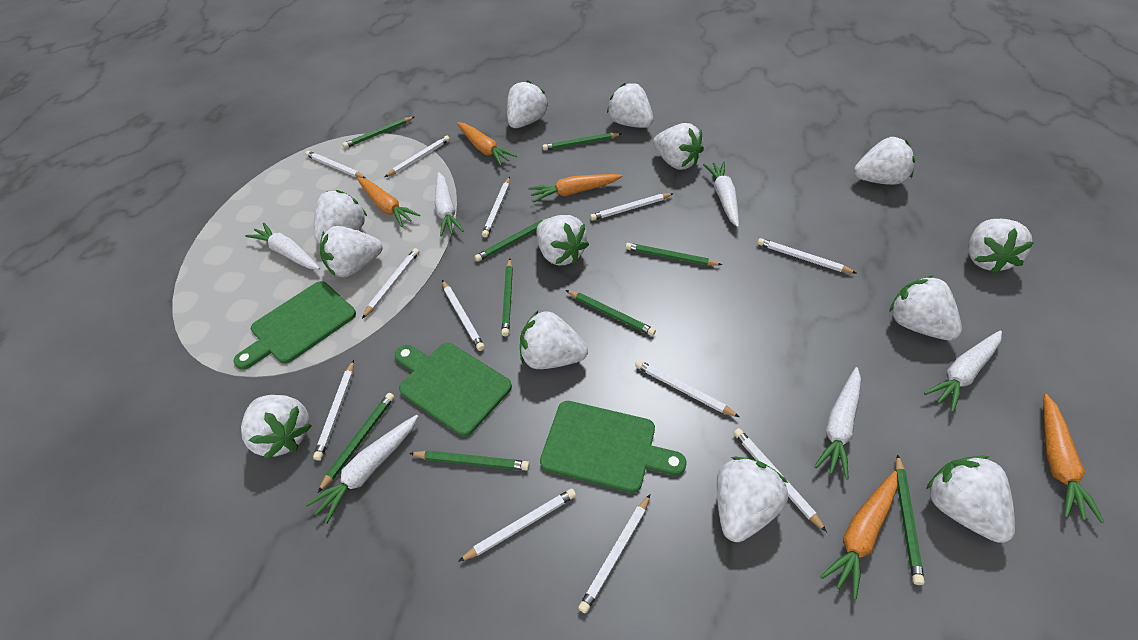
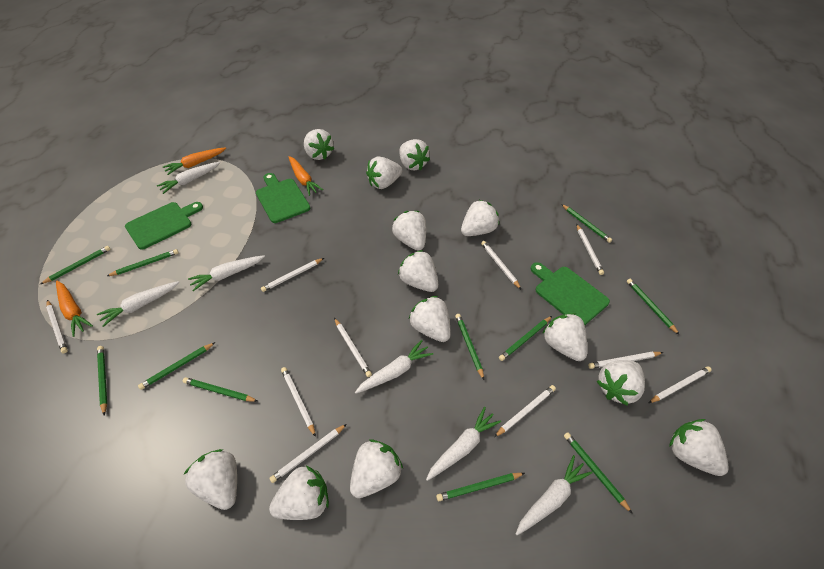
green pencil: 9 -> 11
orange carrot: 5 -> 3
white pencil: 12 -> 10

